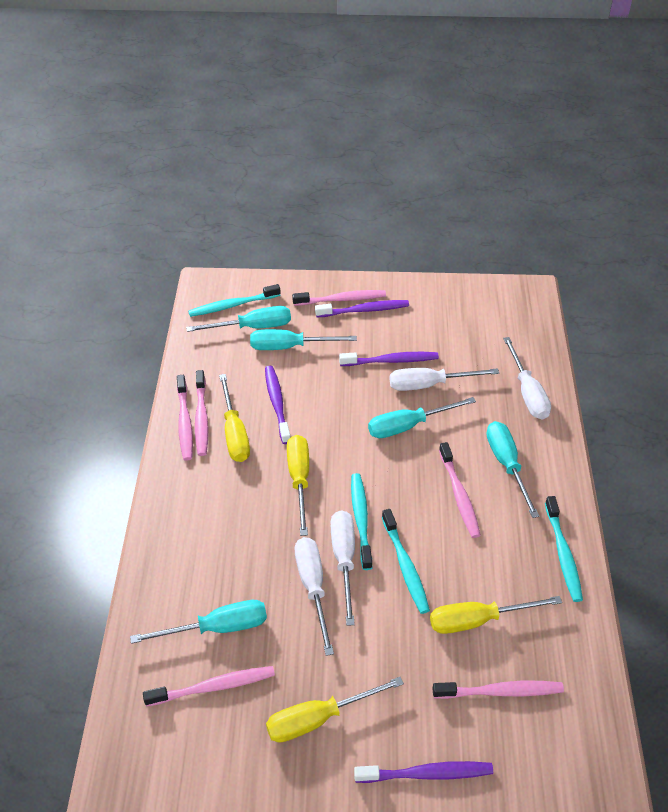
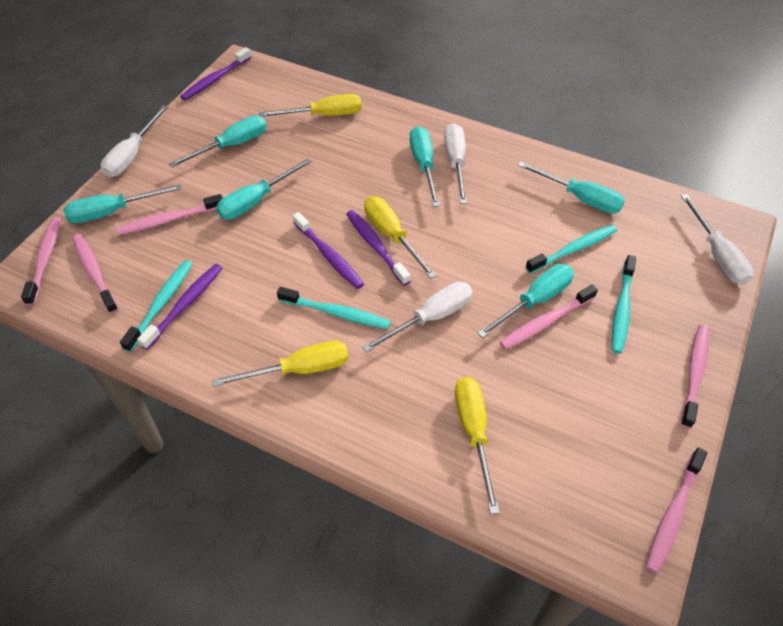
turquoise screwdriver: 5 -> 6

